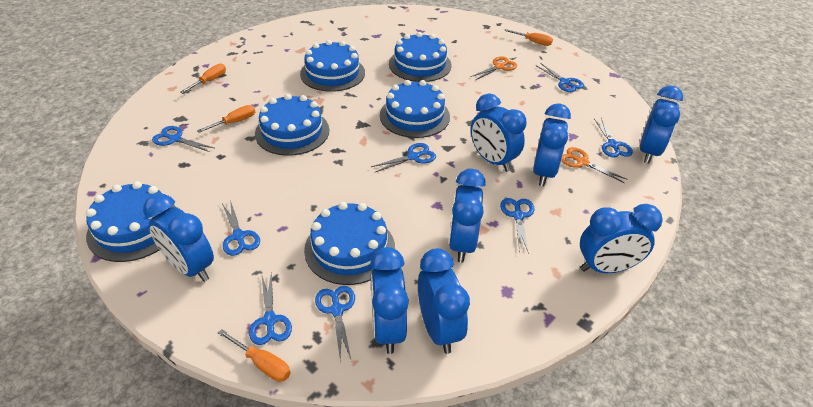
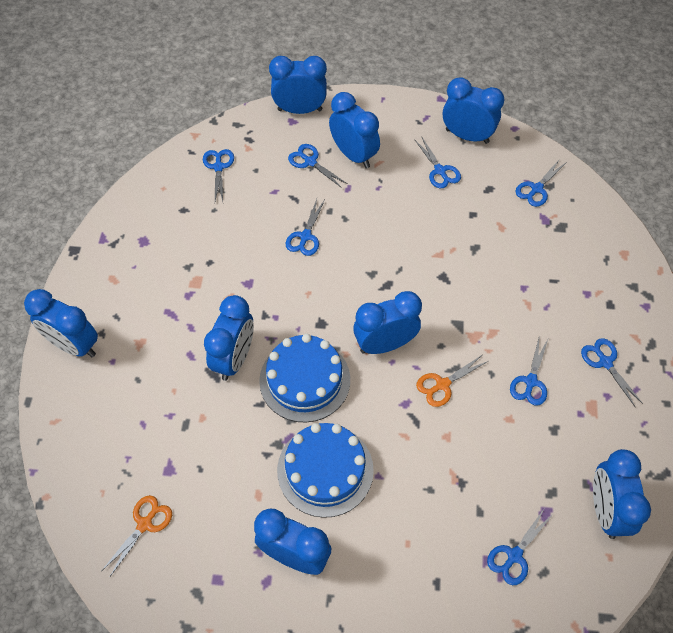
blue cake: 6 -> 2
orange screwdriver: 4 -> 0

